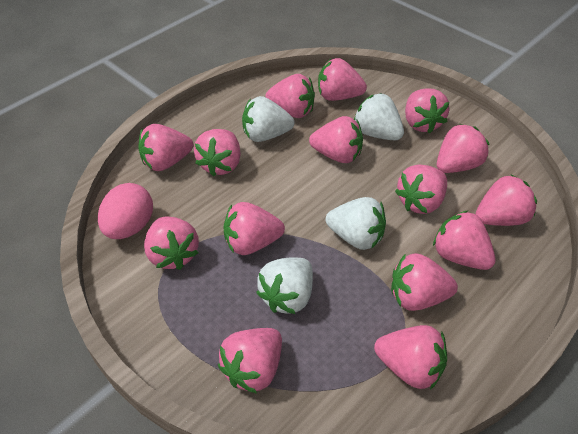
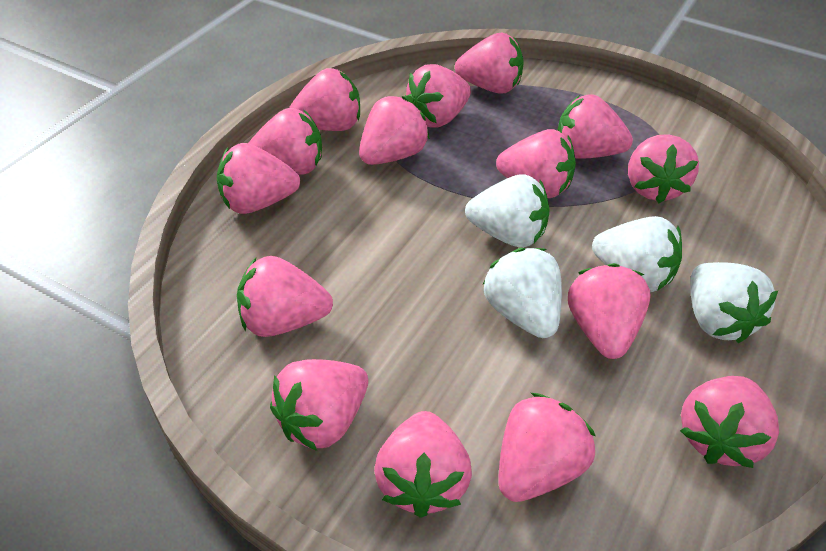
pink egg: 1 -> 0

